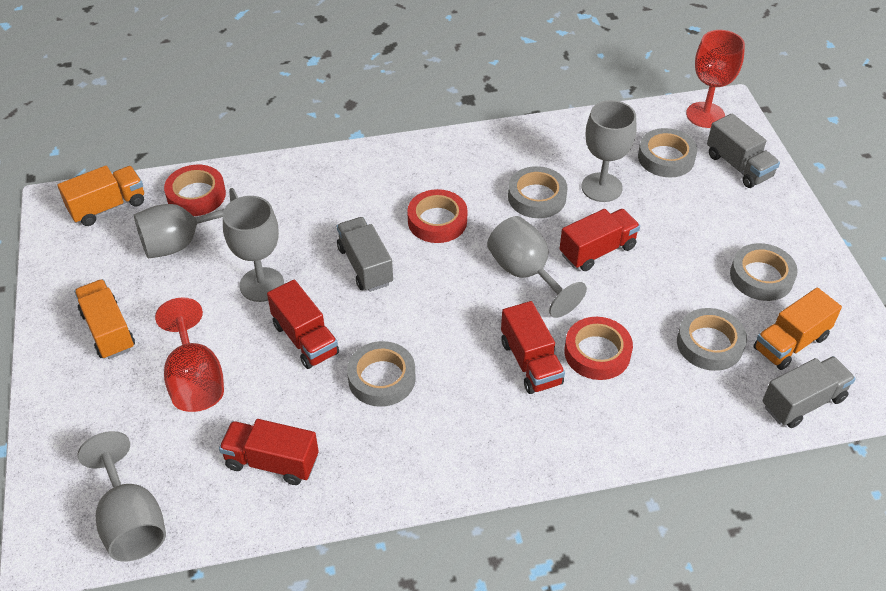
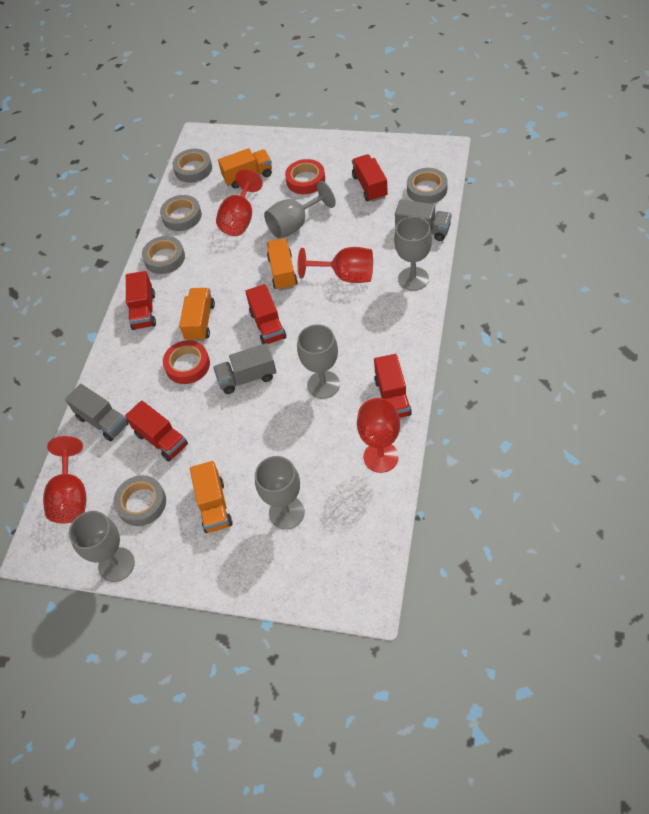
orange truck: 3 -> 4
red goblet: 2 -> 4
red tape: 3 -> 2
red truck: 4 -> 5

